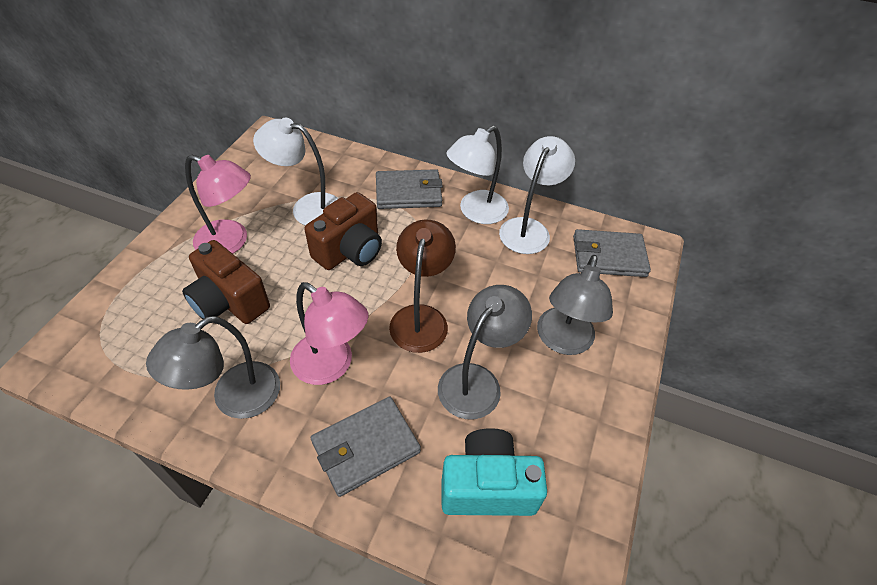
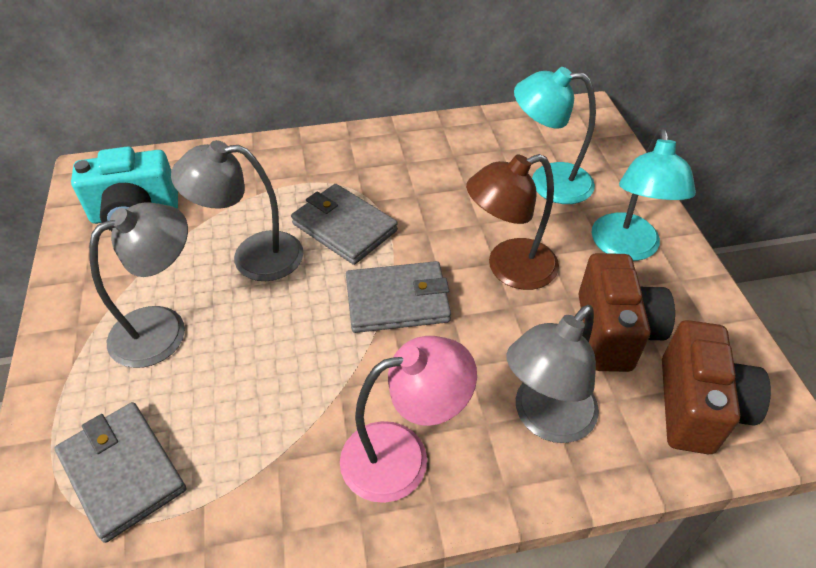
pink lamp: 2 -> 1
turquoise lamp: 0 -> 2
white lamp: 3 -> 0

